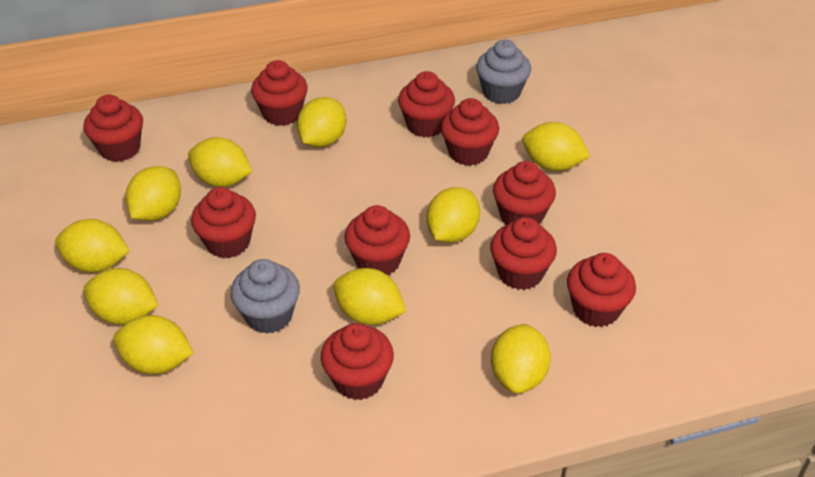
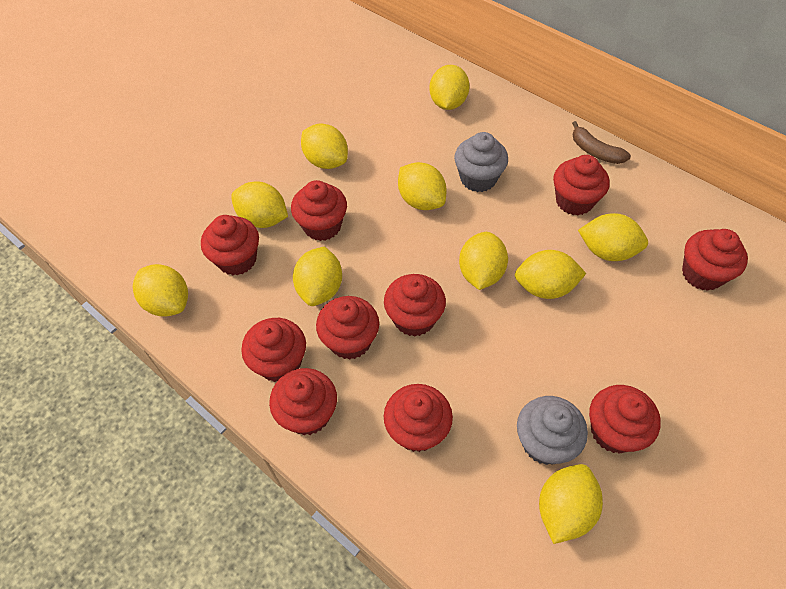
brown banana: 0 -> 1

